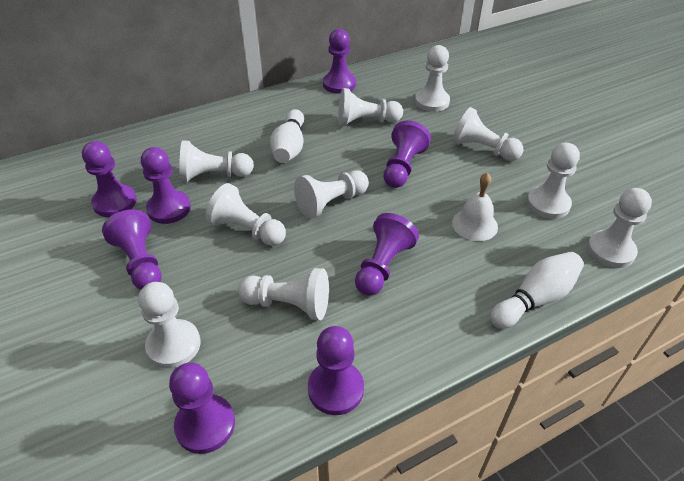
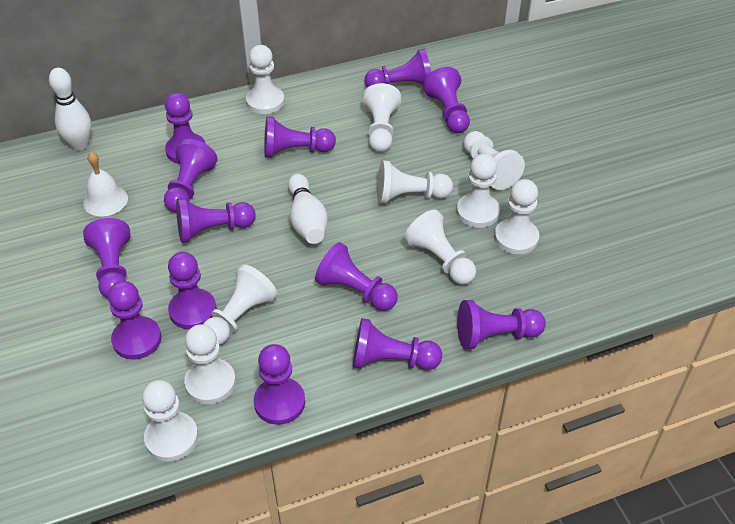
purple pawn: 8 -> 13

